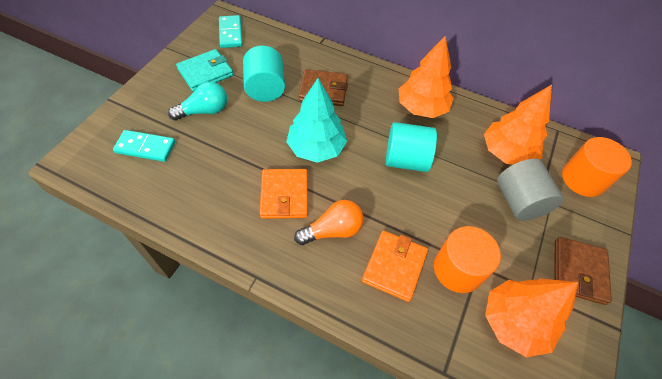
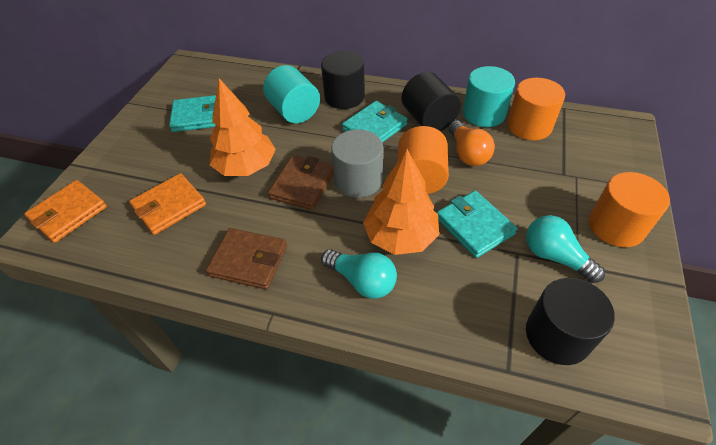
black cylinder: 0 -> 3
orange cylinder: 2 -> 3
orange tree: 3 -> 2
turquoise domino: 2 -> 0
turquoise light bulb: 1 -> 2
turquoise tree: 1 -> 0
turquoise wallet: 1 -> 3

